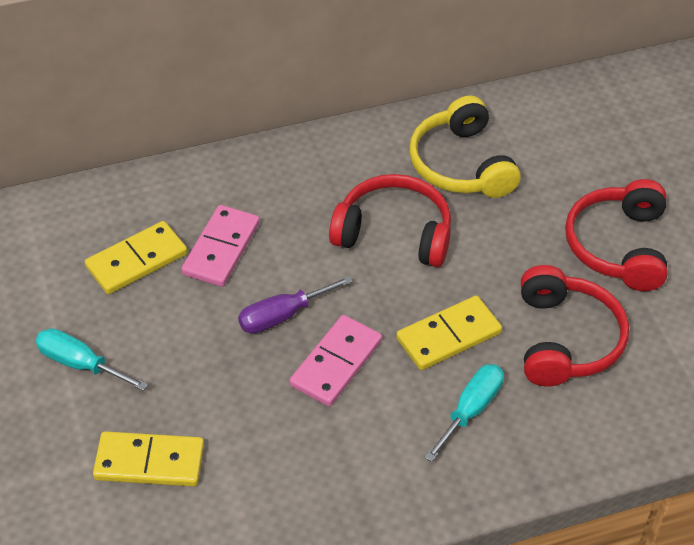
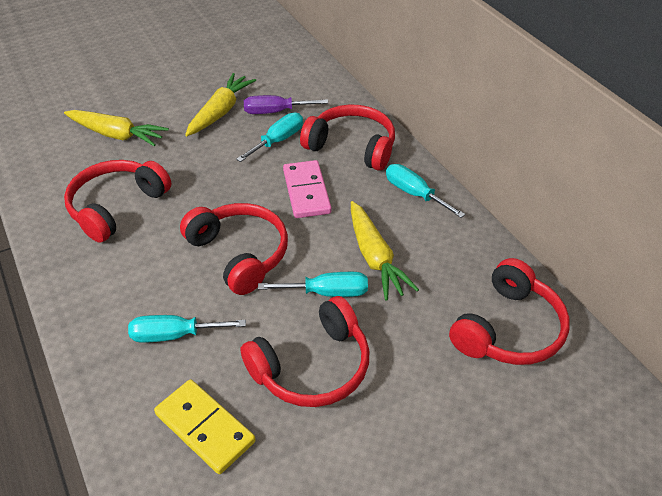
pink domino: 2 -> 1
red headphones: 3 -> 5
turquoise screwdriver: 2 -> 4
yellow carrot: 0 -> 3
yellow domino: 3 -> 1
yellow headphones: 1 -> 0

